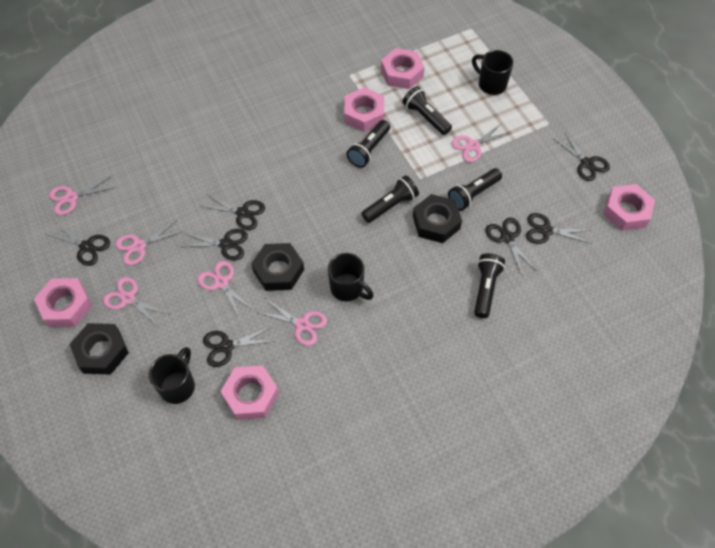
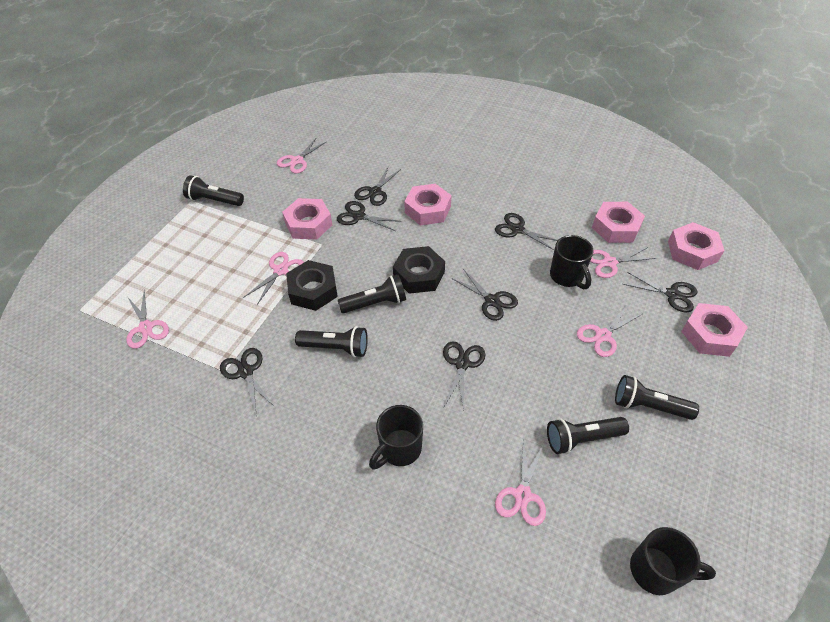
black nut: 3 -> 2

